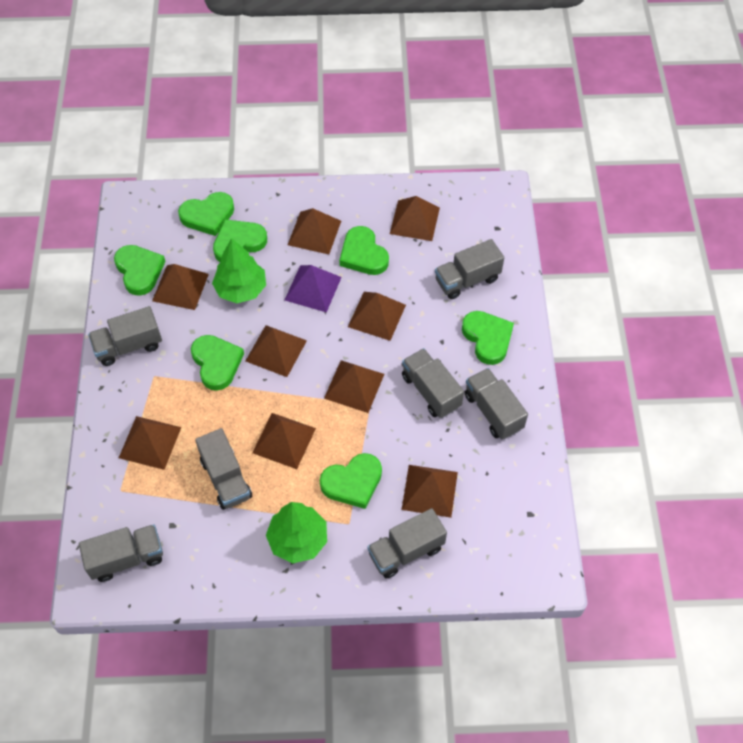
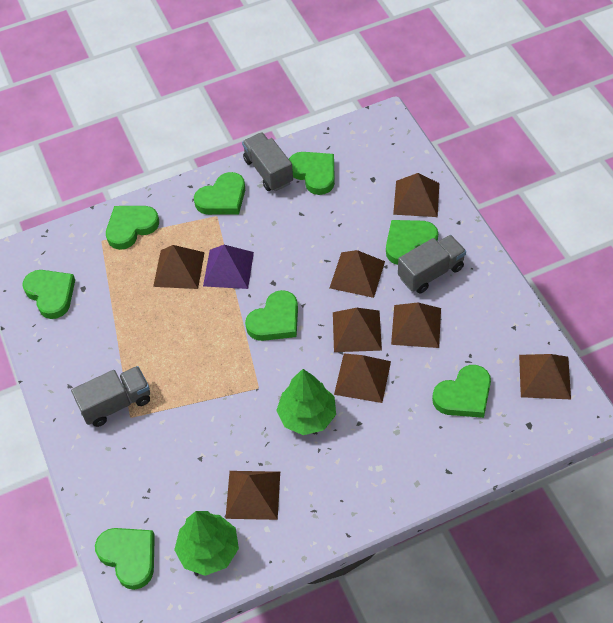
brown pyramid: 9 -> 8
green heart: 7 -> 8
grey truck: 7 -> 3

